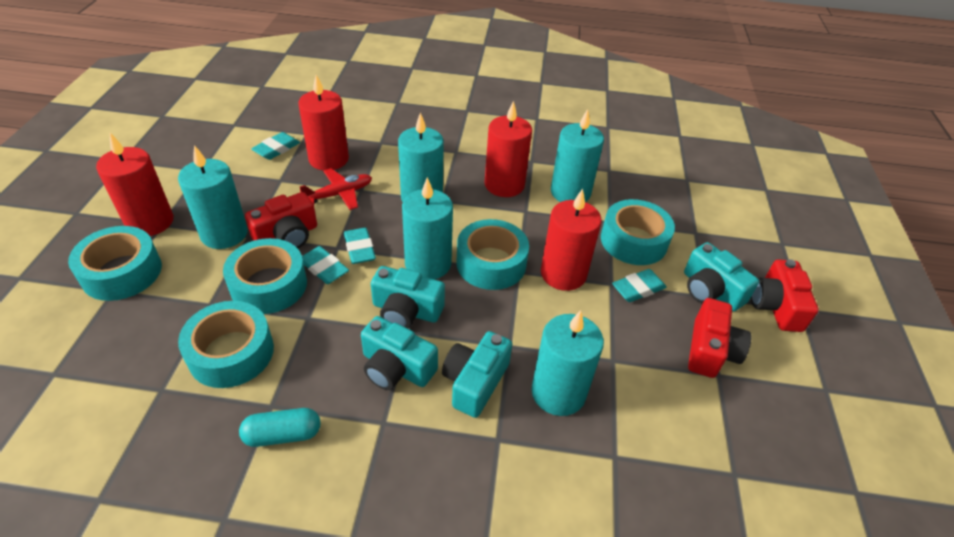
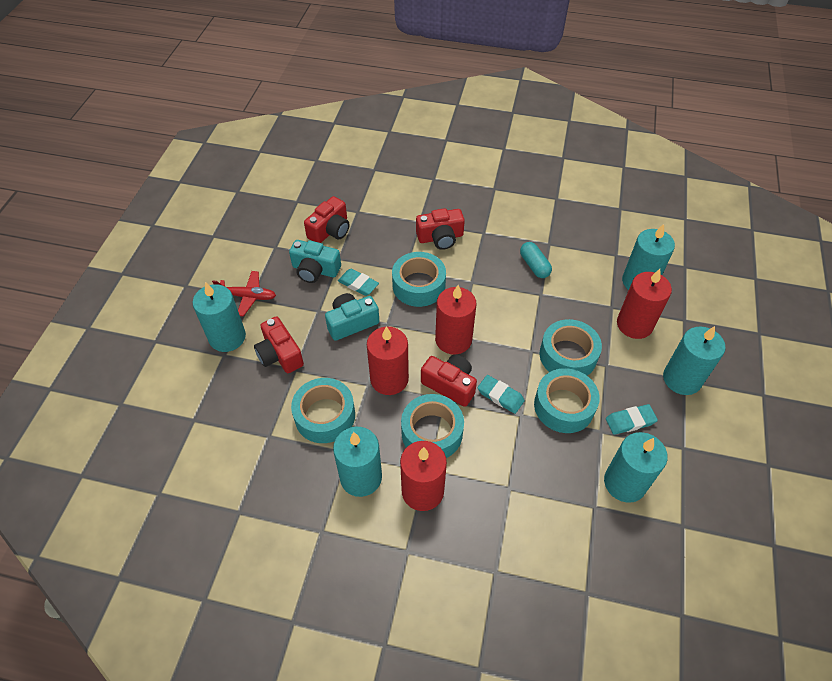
red camera: 3 -> 4
turquoise camera: 4 -> 2
turquoise eraser: 4 -> 3

